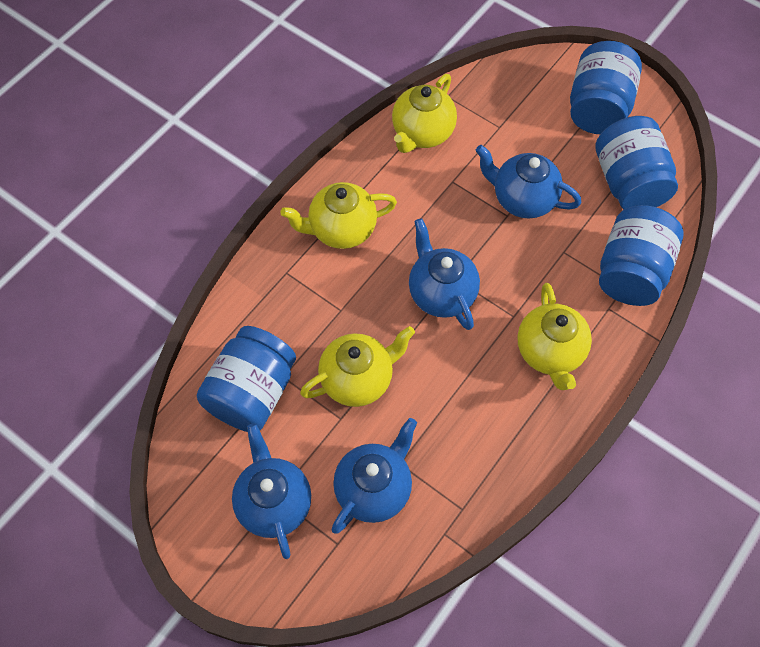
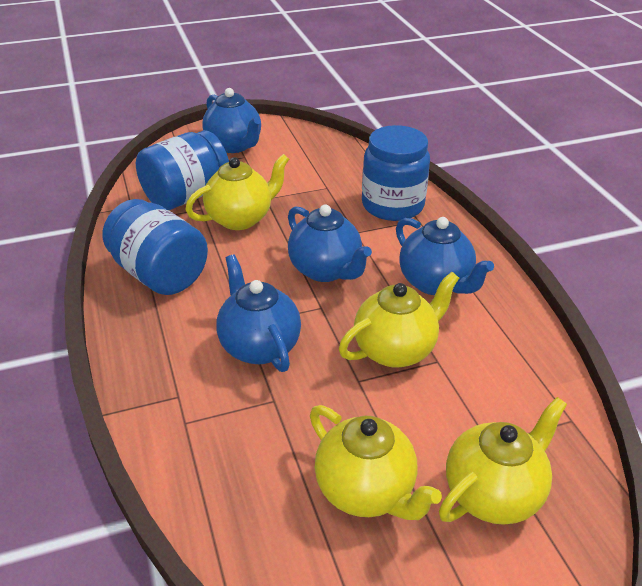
blue jar: 4 -> 3

